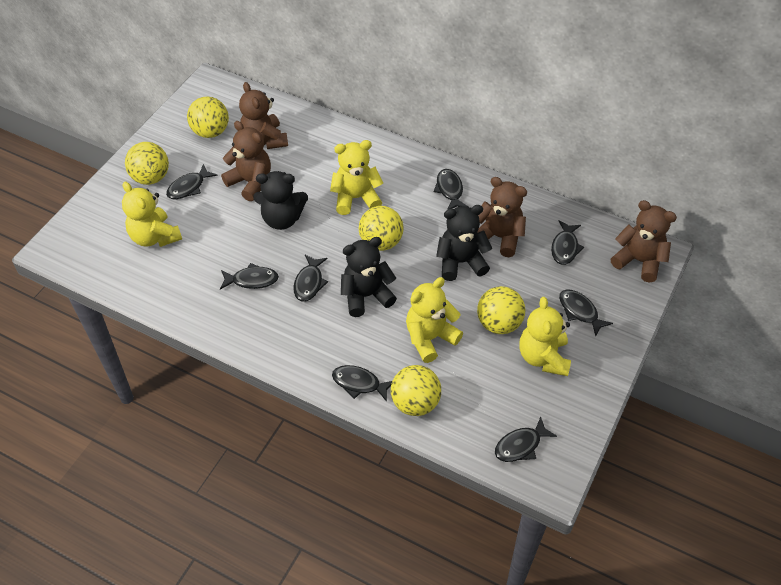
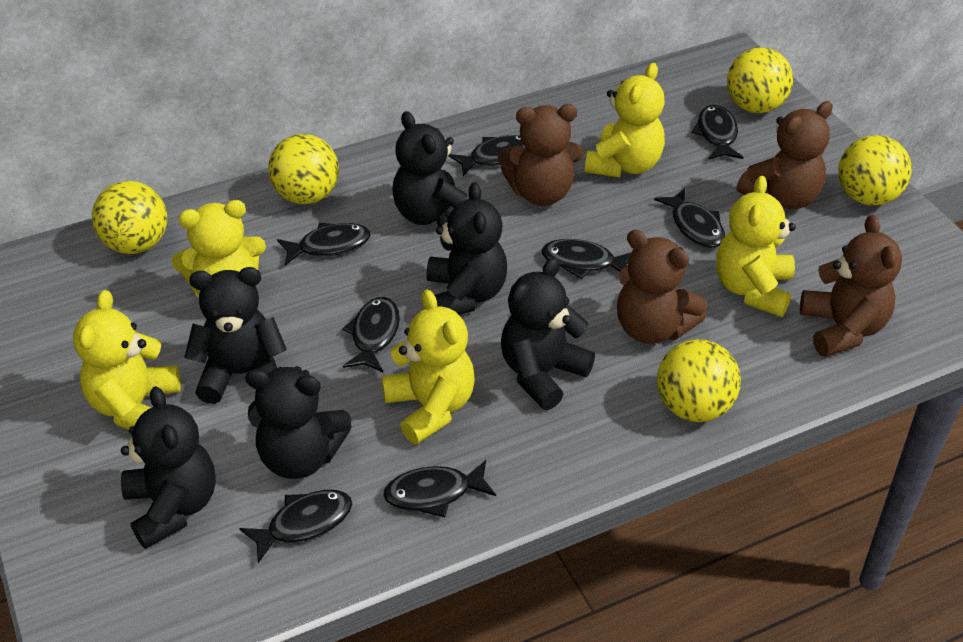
black teddy bear: 3 -> 6
yellow teddy bear: 4 -> 5

